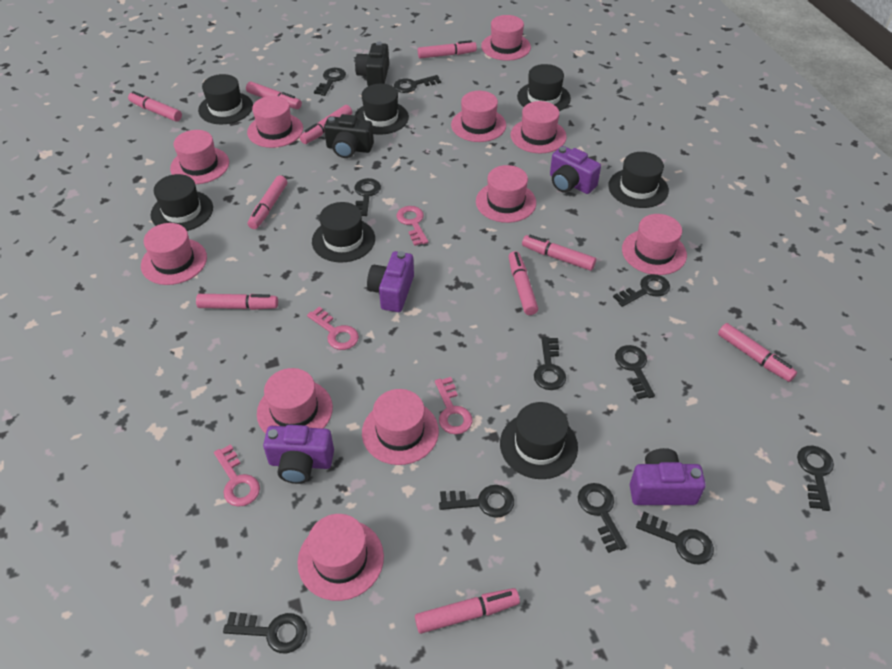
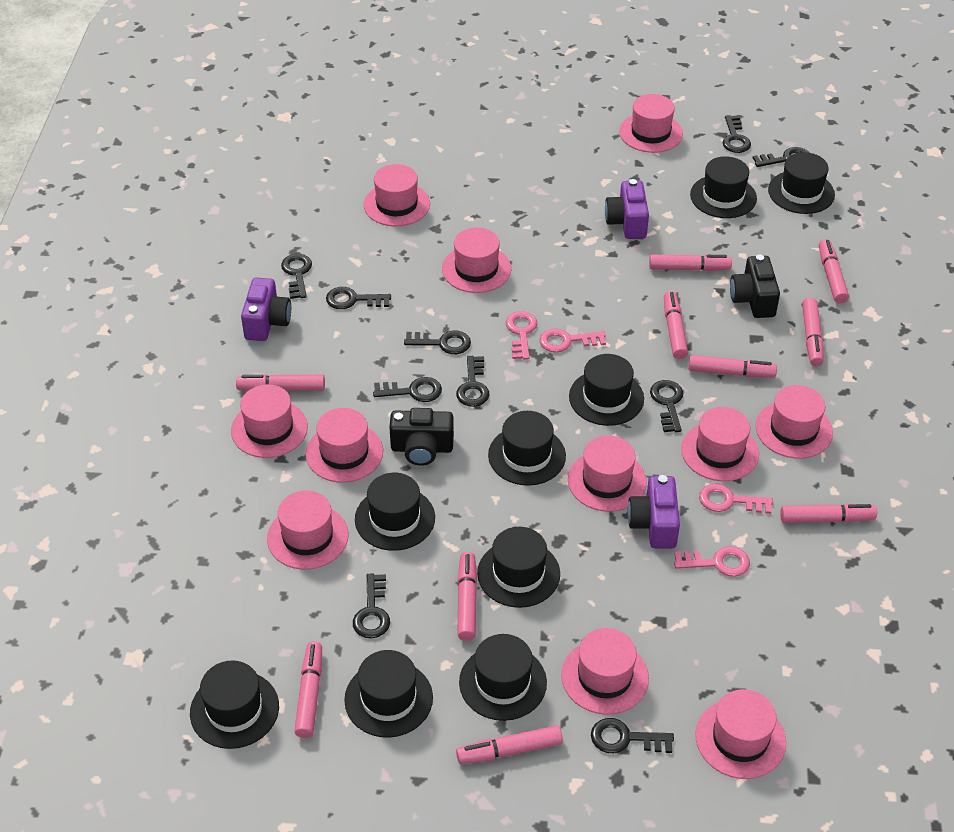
black hat: 7 -> 9
black key: 11 -> 10
purple camera: 4 -> 3

